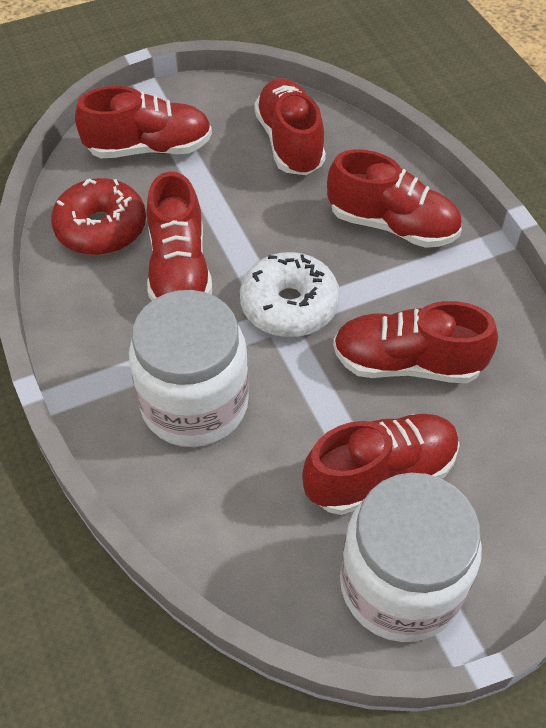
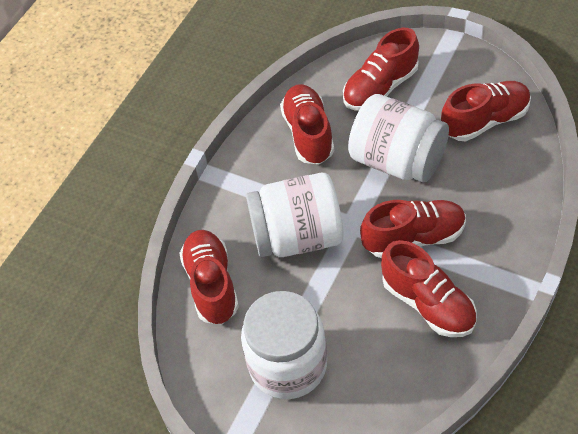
red donut: 1 -> 0
white donut: 1 -> 0
white jar: 2 -> 3

